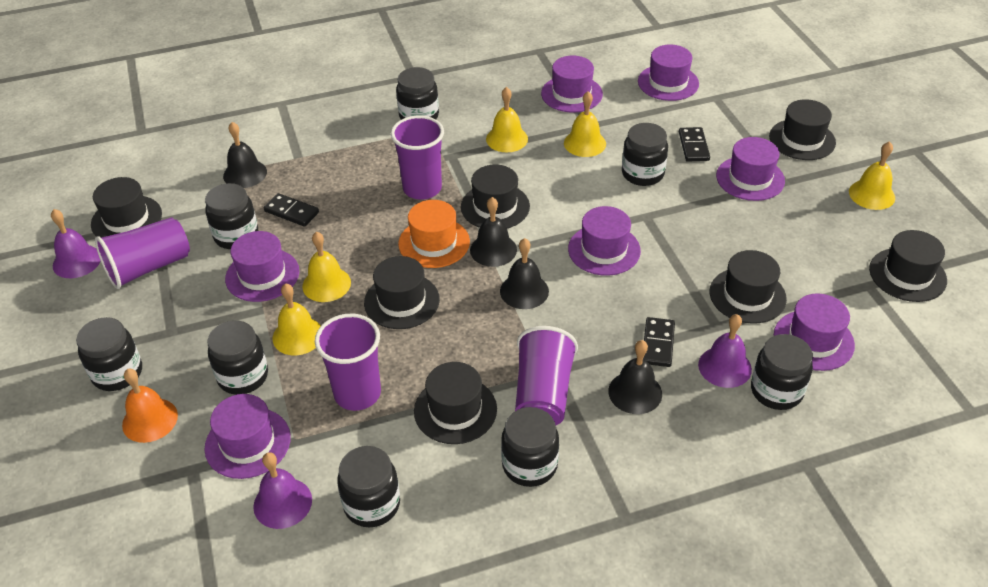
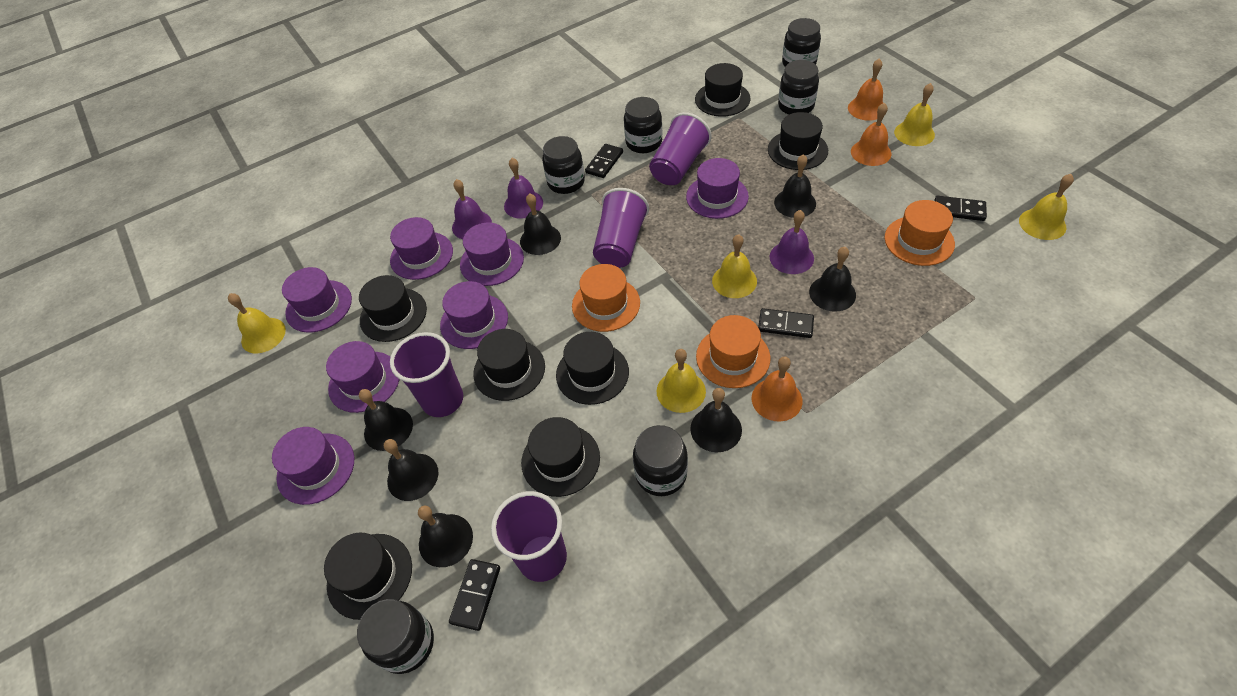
black bell: 4 -> 7
black domino: 3 -> 4
black jar: 8 -> 6
orange bell: 1 -> 3
orange hat: 1 -> 3

